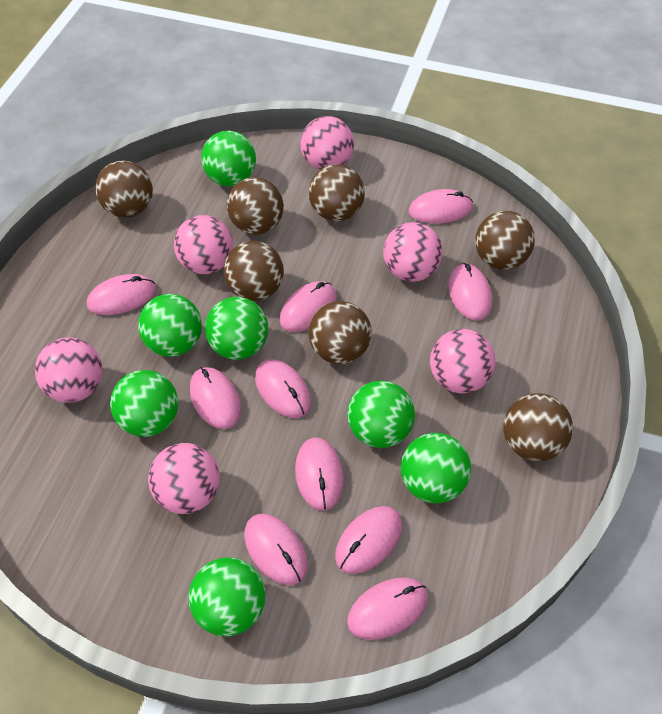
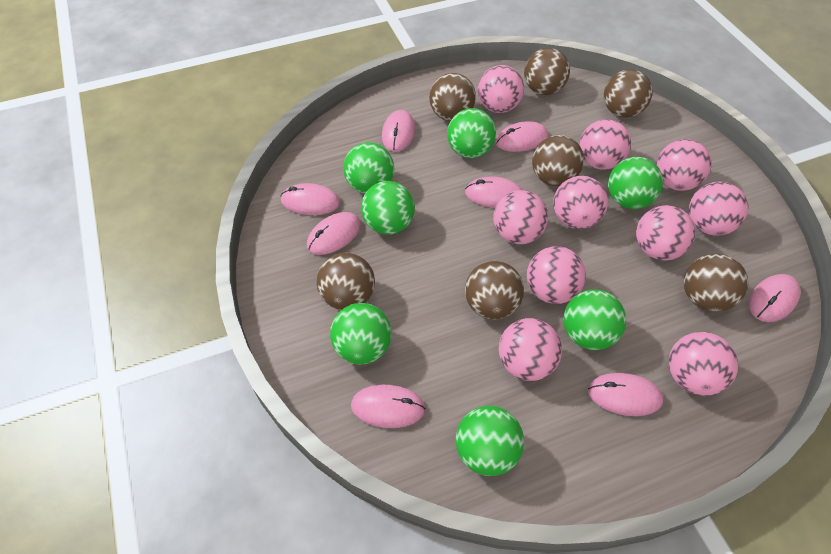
pink ball: 6 -> 10
pink mouse: 10 -> 8

